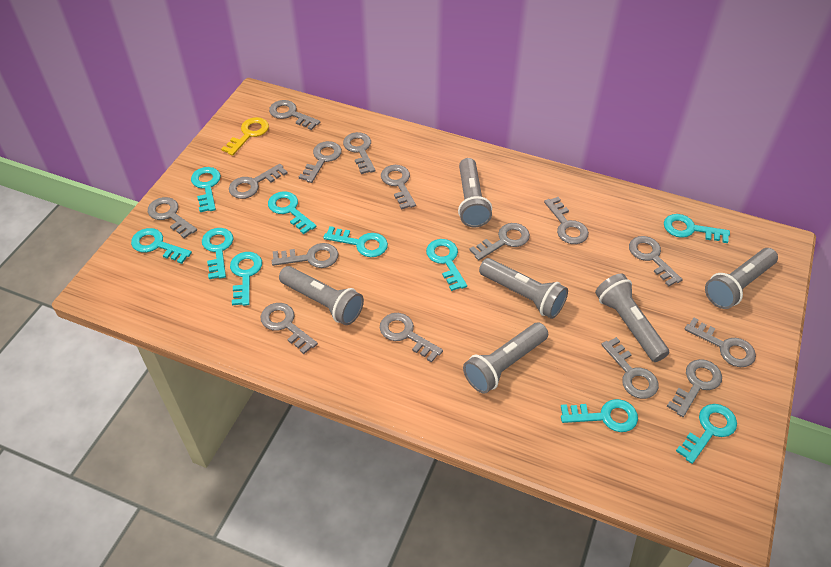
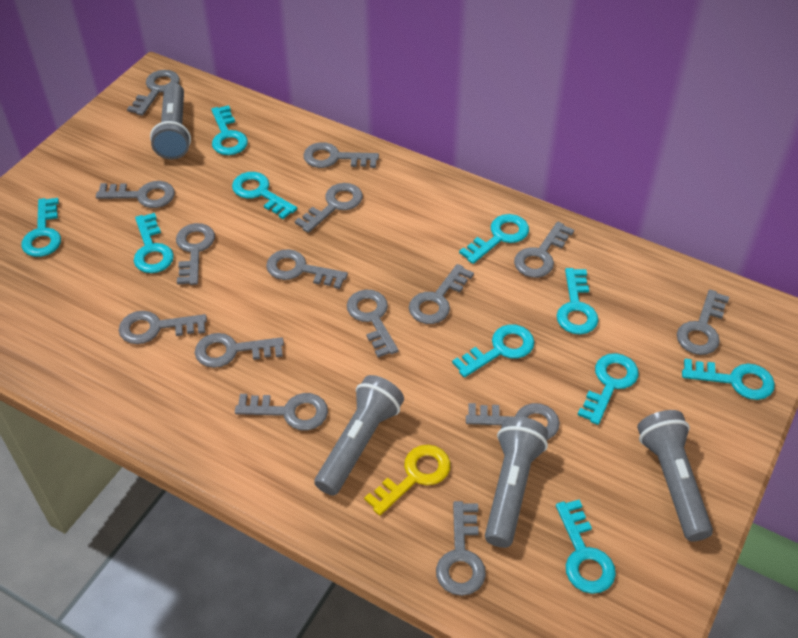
grey flashlight: 6 -> 4

